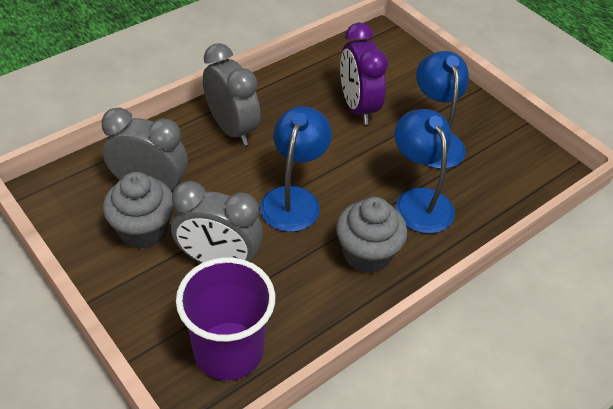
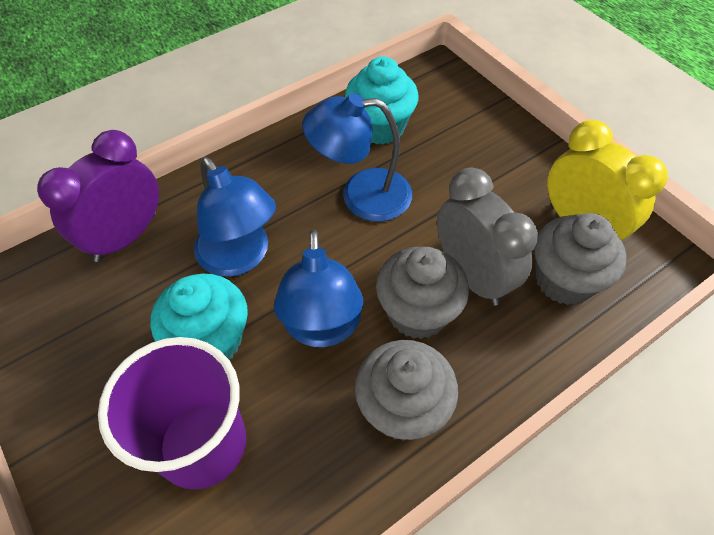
grey clock: 3 -> 1
grey cupcake: 2 -> 3
turquoise cupcake: 0 -> 2
yellow clock: 0 -> 1

